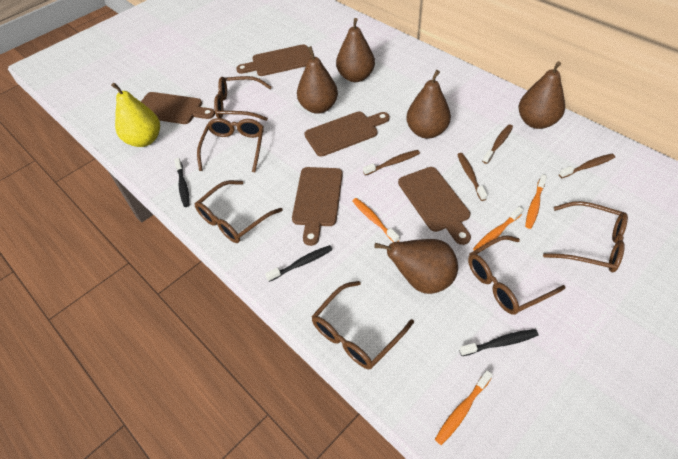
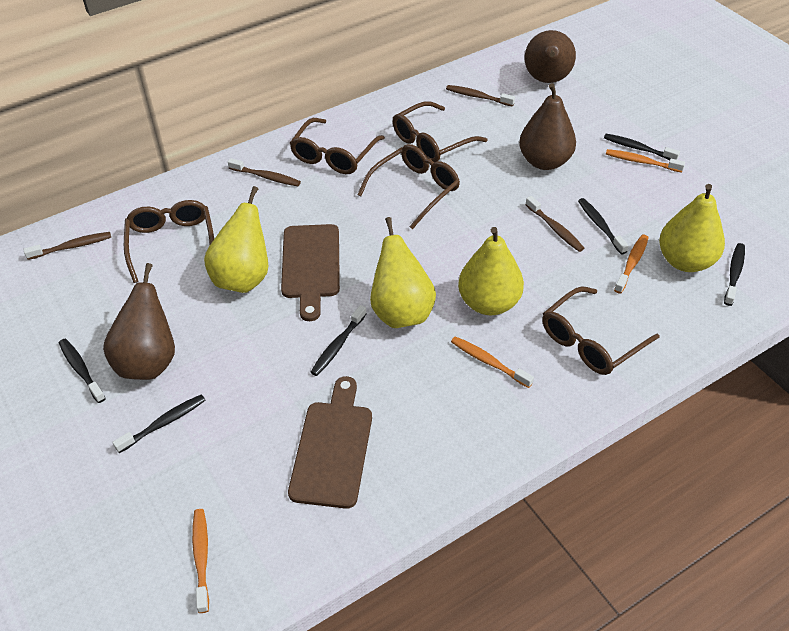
black toothbrush: 3 -> 6
brown cutting board: 5 -> 2
brown glasses: 6 -> 5
brown pear: 5 -> 3
yellow pear: 1 -> 4

